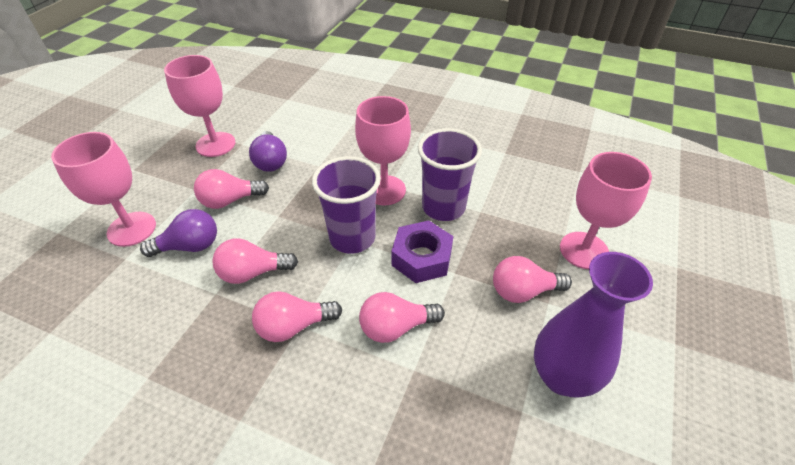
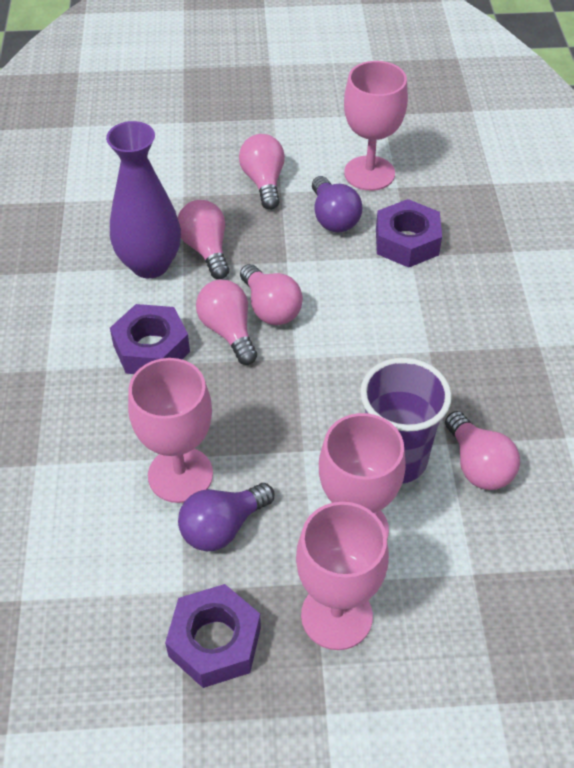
purple cup: 2 -> 1
purple nut: 1 -> 3

